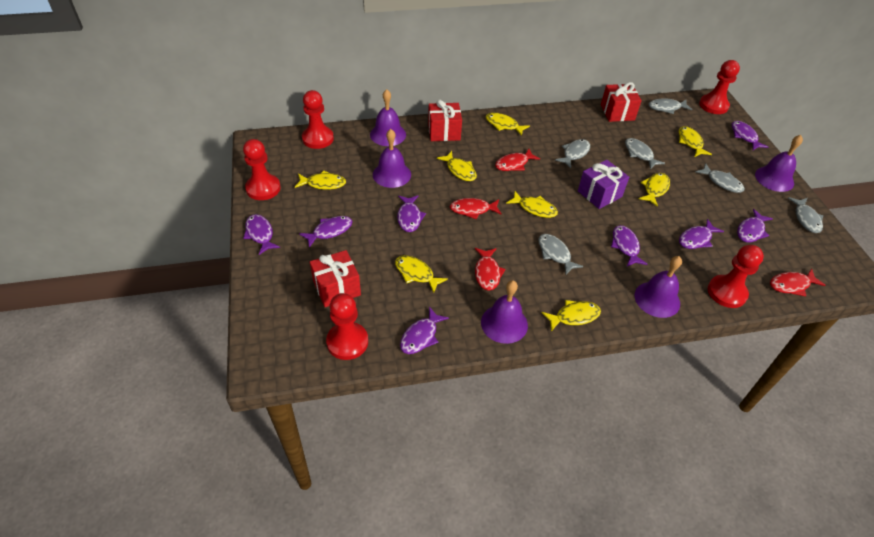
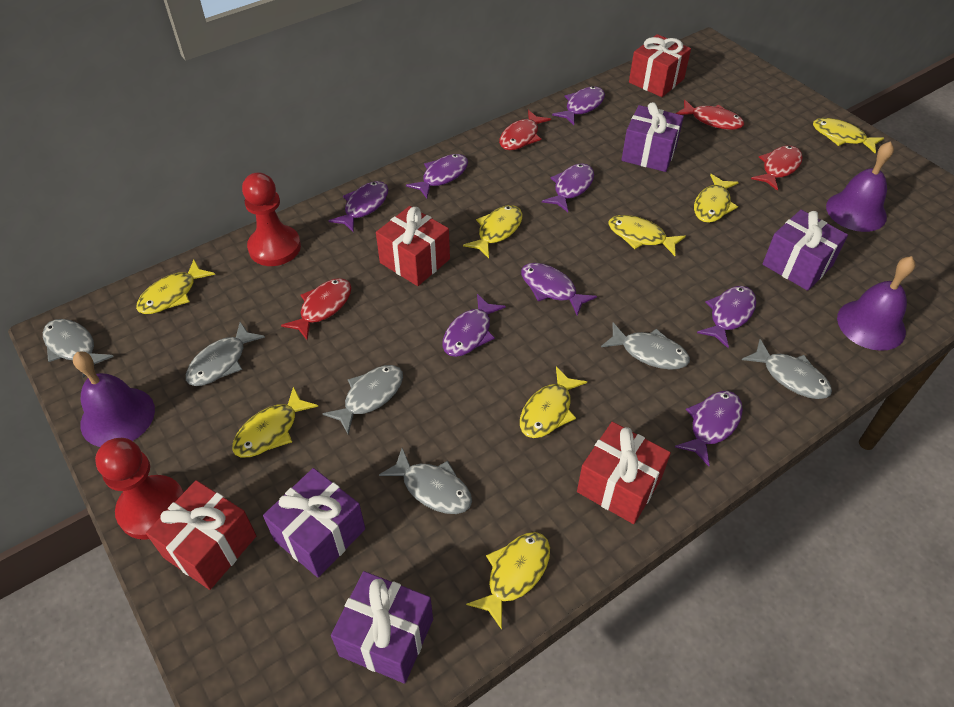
purple bell: 5 -> 3
purple gift: 1 -> 4
red gift: 3 -> 4
red pawn: 5 -> 2

